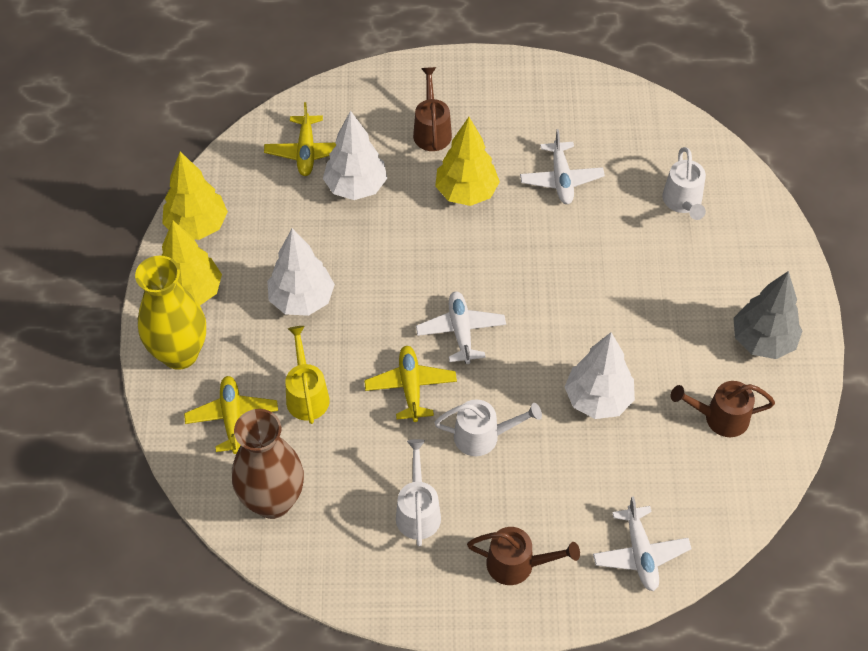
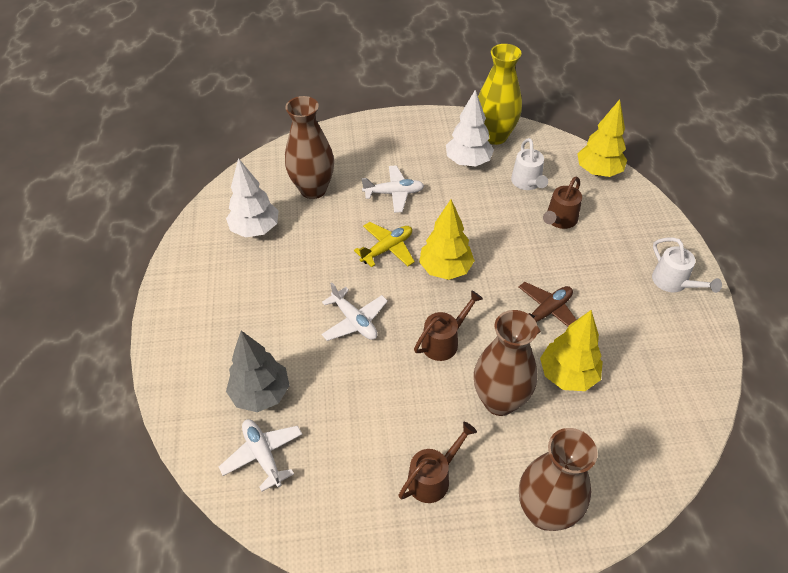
brown plane: 0 -> 1
brown vase: 1 -> 3
white tree: 3 -> 2
white watering can: 3 -> 2
yellow plane: 3 -> 1
yellow watering can: 1 -> 0

